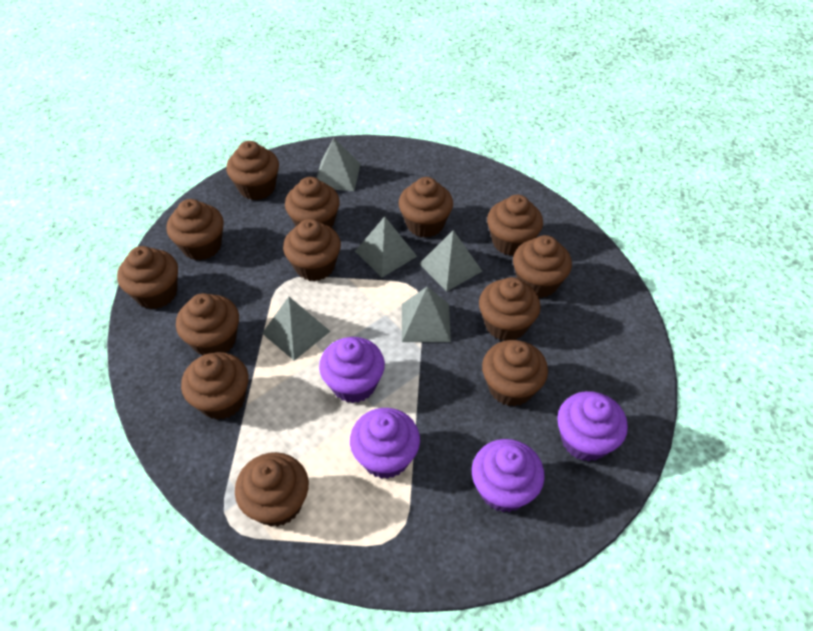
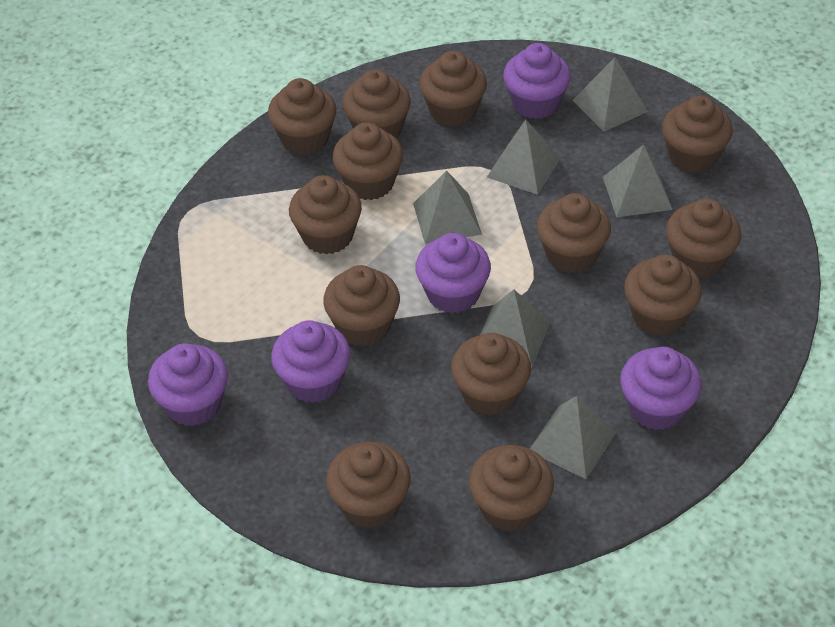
grey pyramid: 5 -> 6
purple cupcake: 4 -> 5

